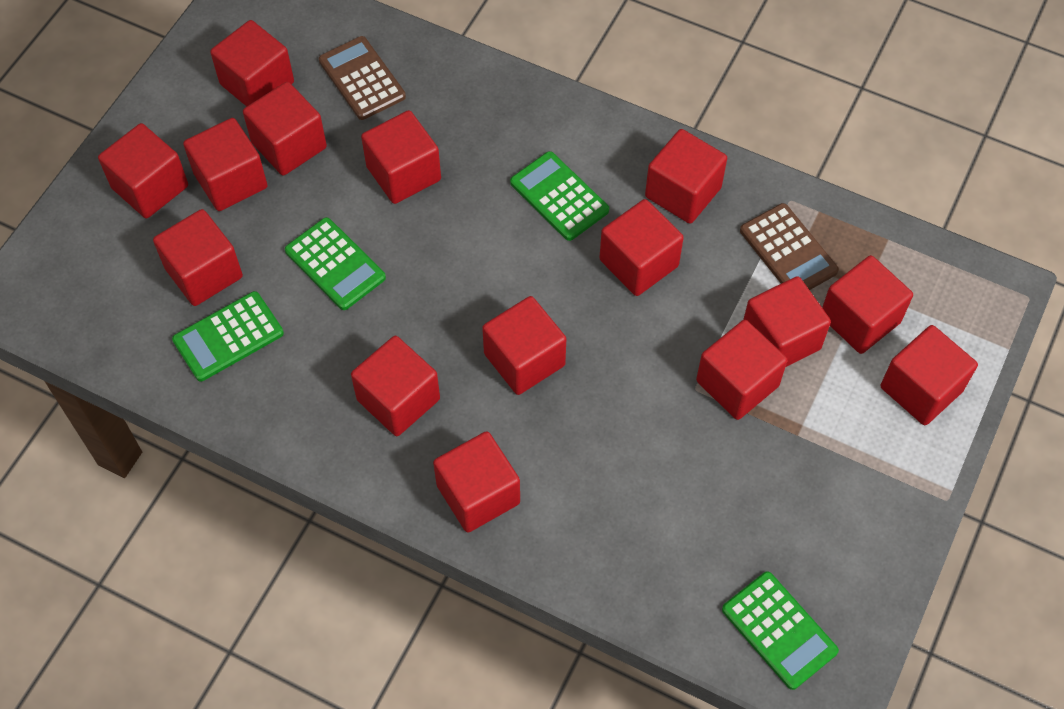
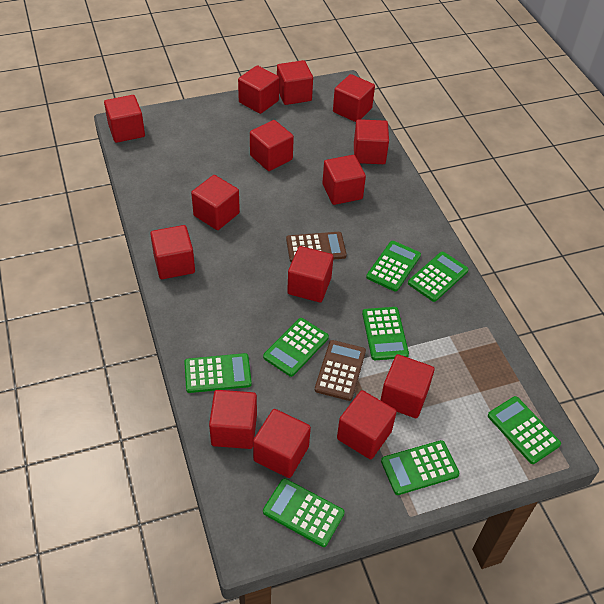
green calculator: 4 -> 8
red cube: 15 -> 14

